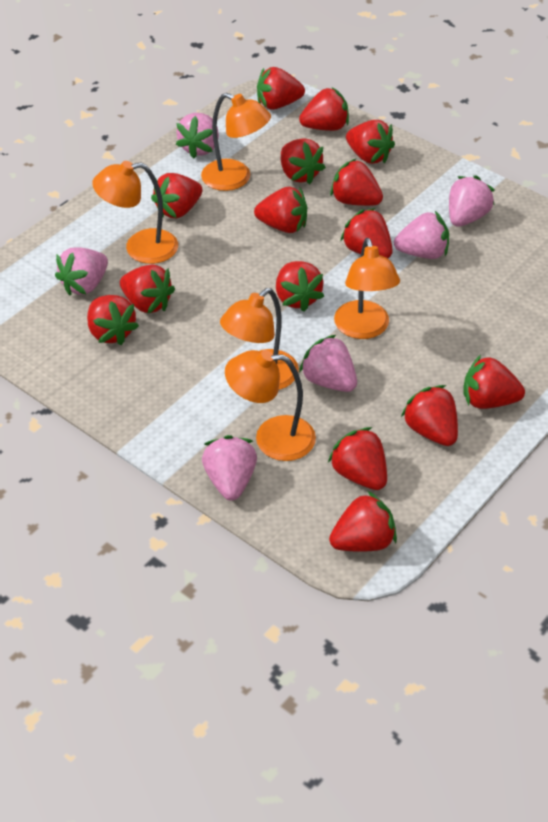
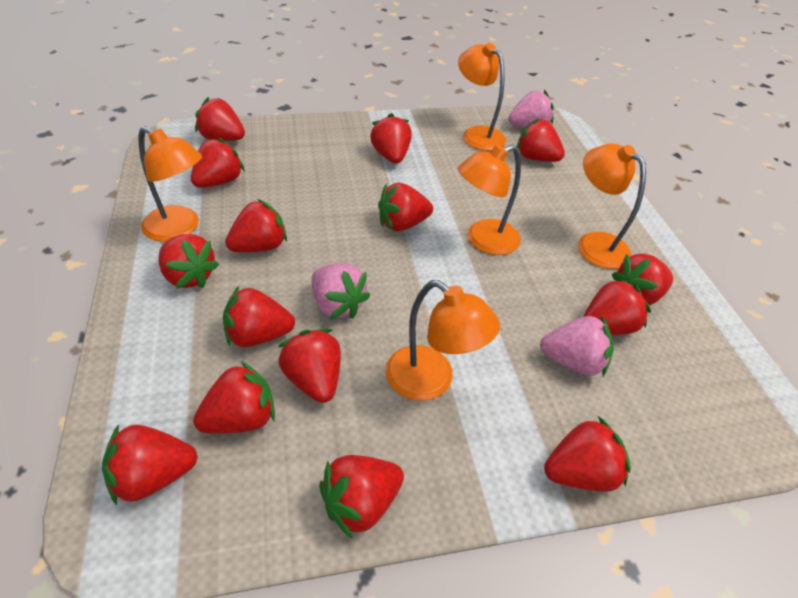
pink strawberry: 6 -> 3

